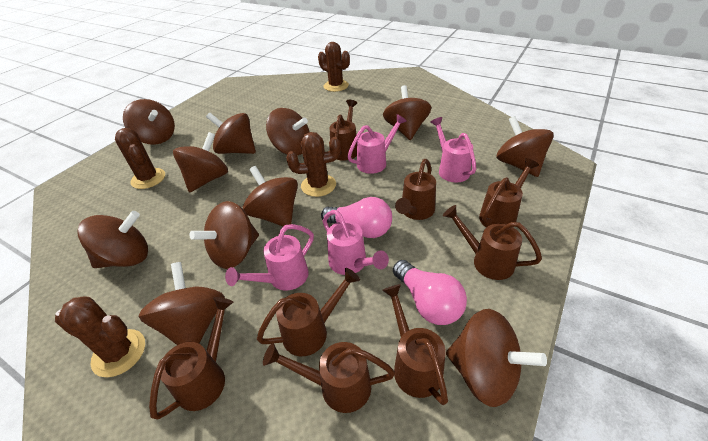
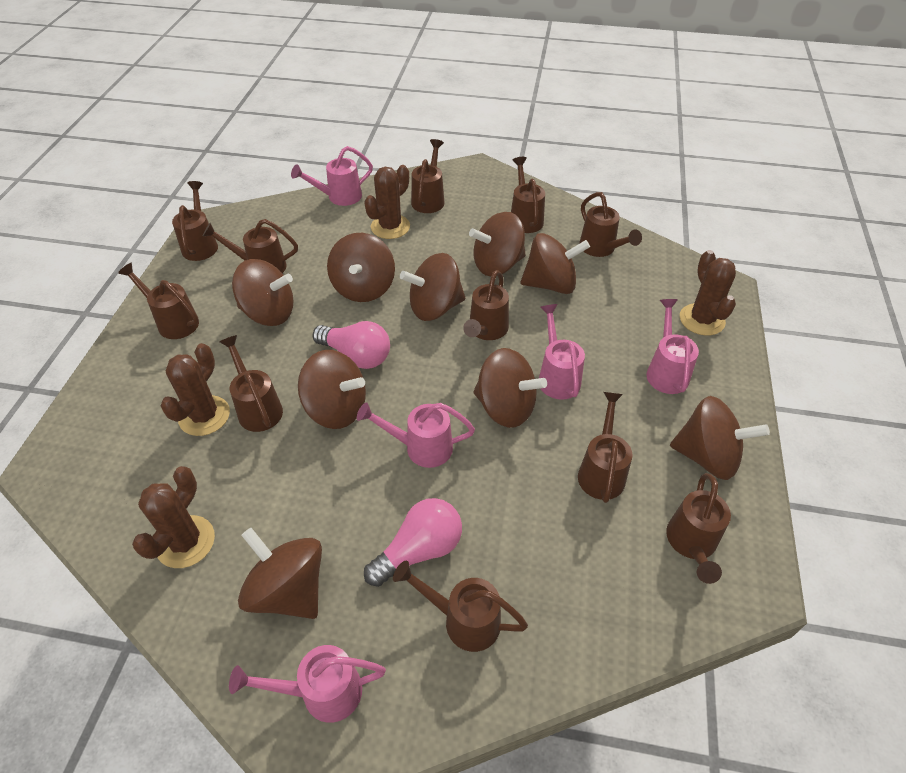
brown spinning top: 11 -> 9
brown watering can: 8 -> 11
pink watering can: 4 -> 5

